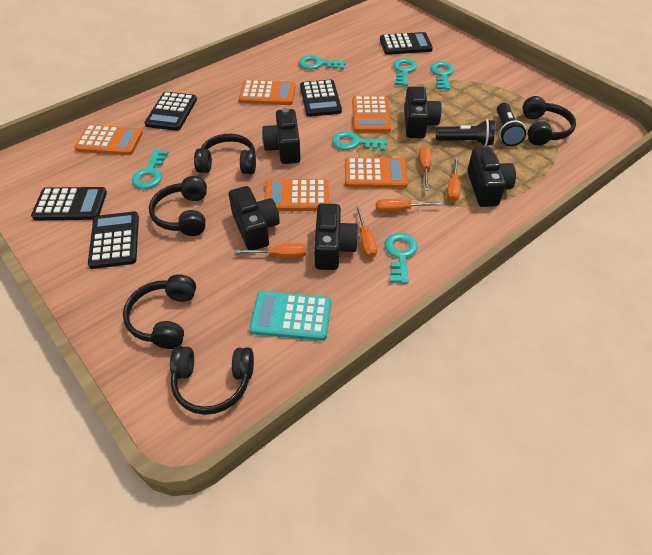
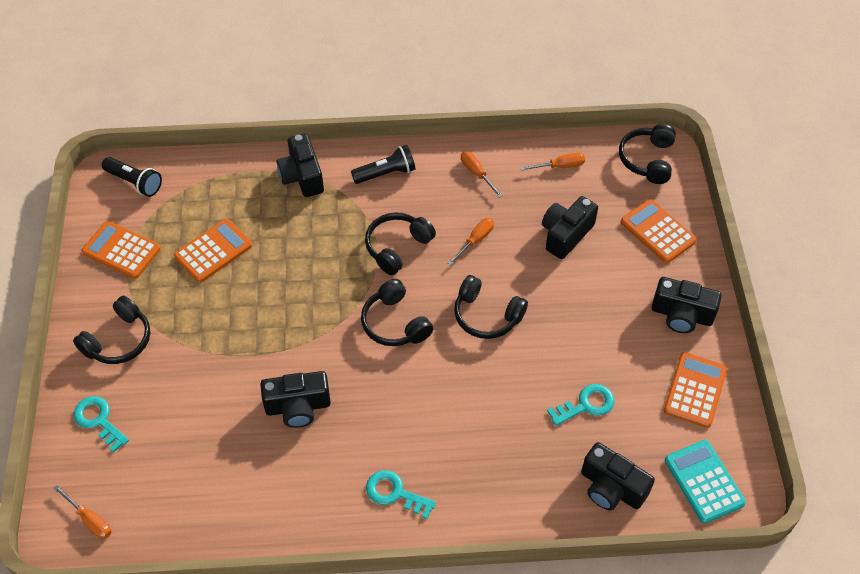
black calculator: 5 -> 0
orange calculator: 5 -> 4
orange screwdriver: 5 -> 4
turquoise key: 6 -> 3

